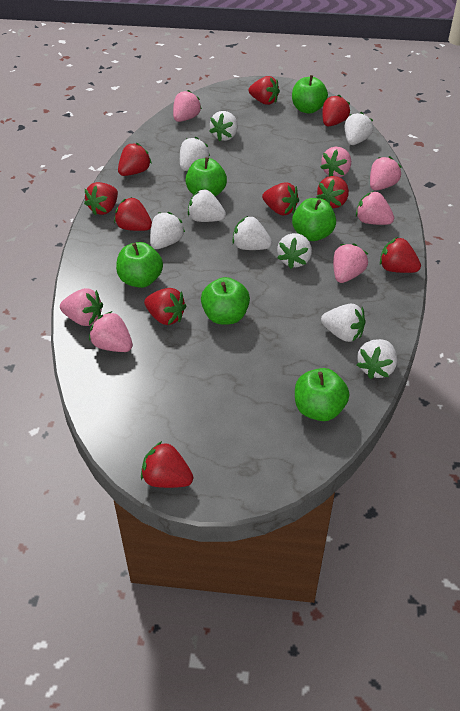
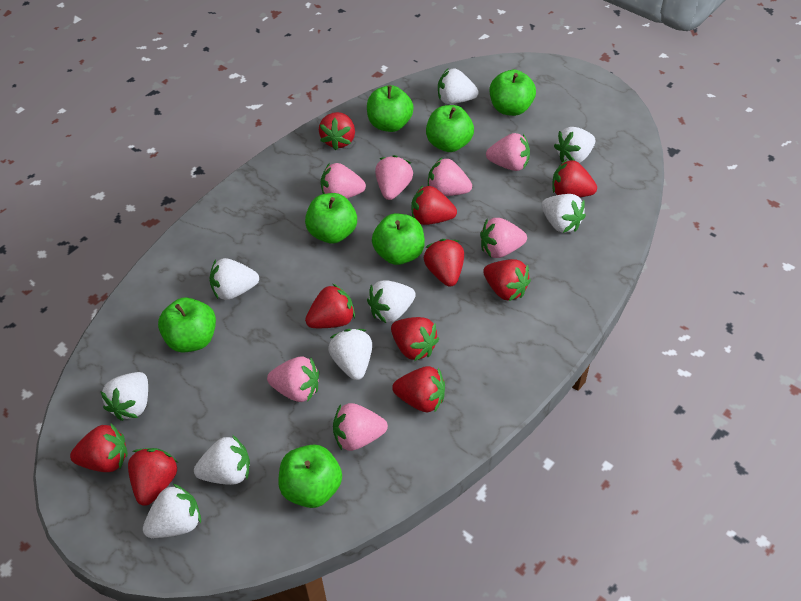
green apple: 6 -> 7

